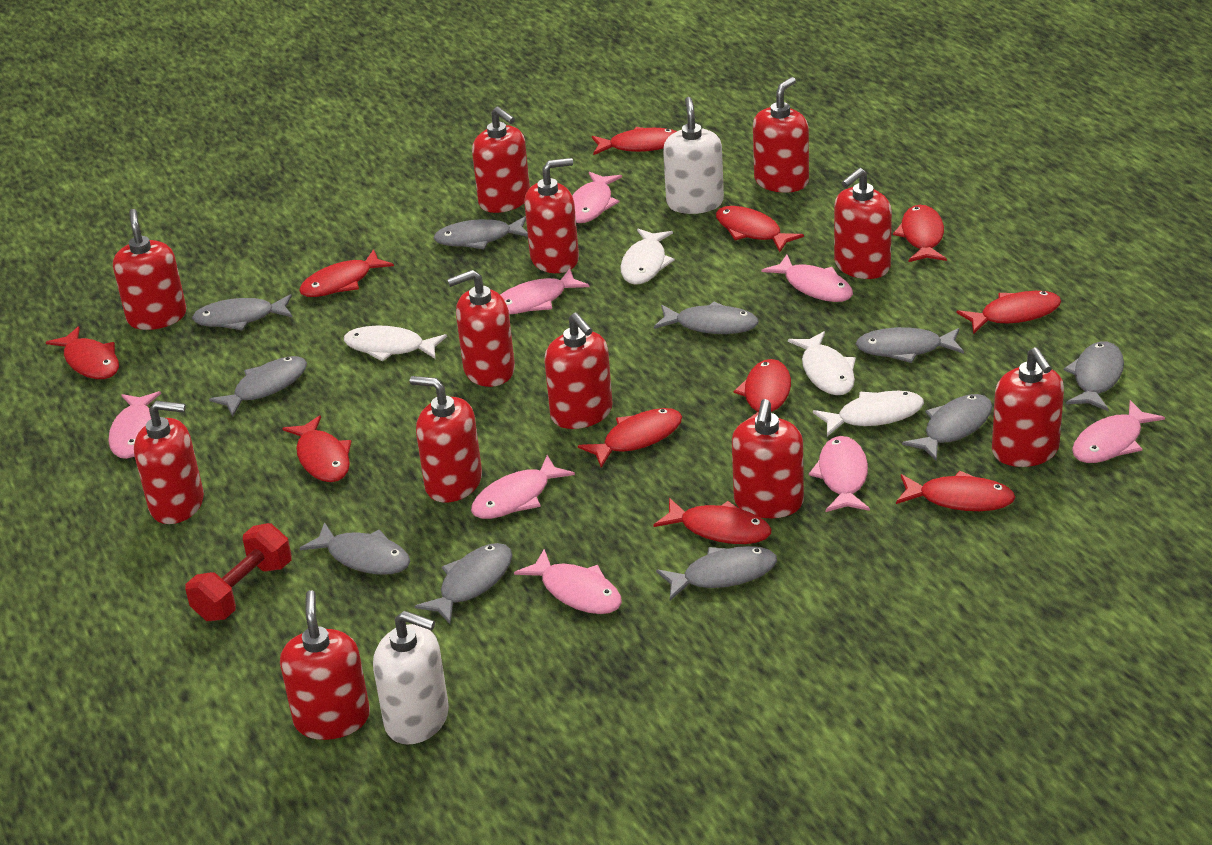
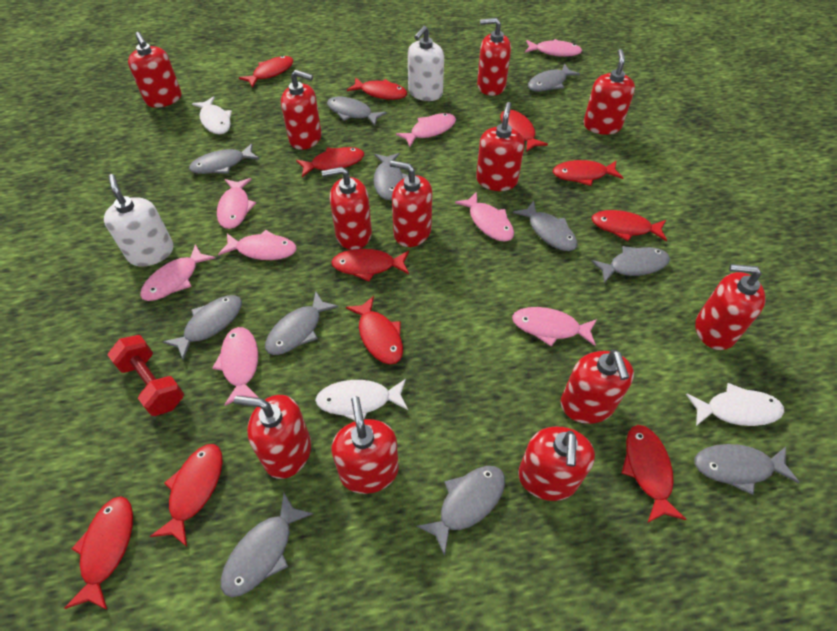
grey fish: 10 -> 11
white fish: 4 -> 3

